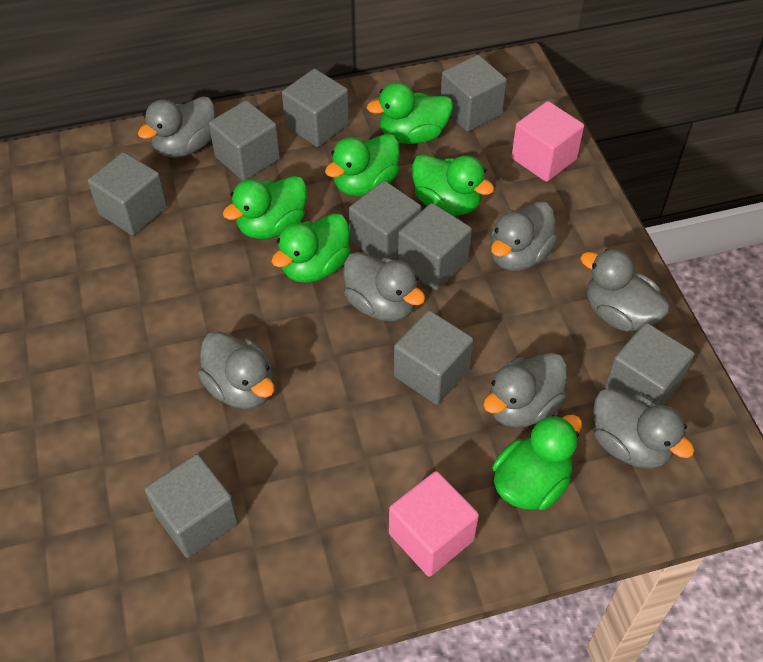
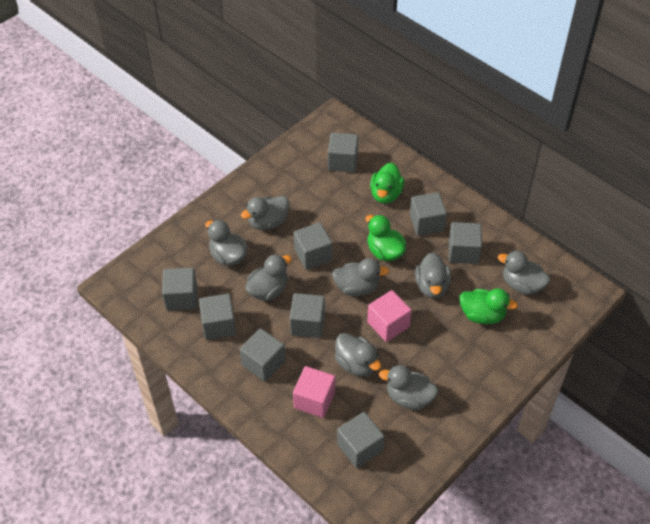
green duck: 6 -> 3
grey duck: 7 -> 8

